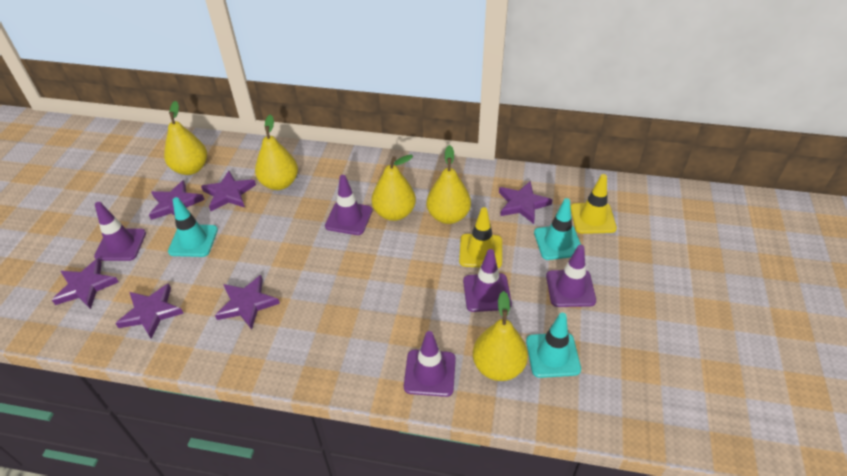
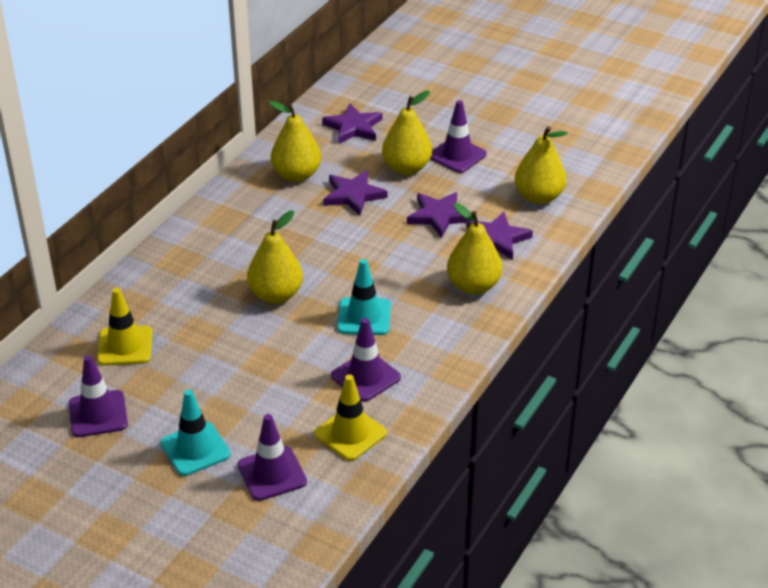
purple star: 6 -> 4
purple traffic cone: 5 -> 4
turquoise traffic cone: 3 -> 2

